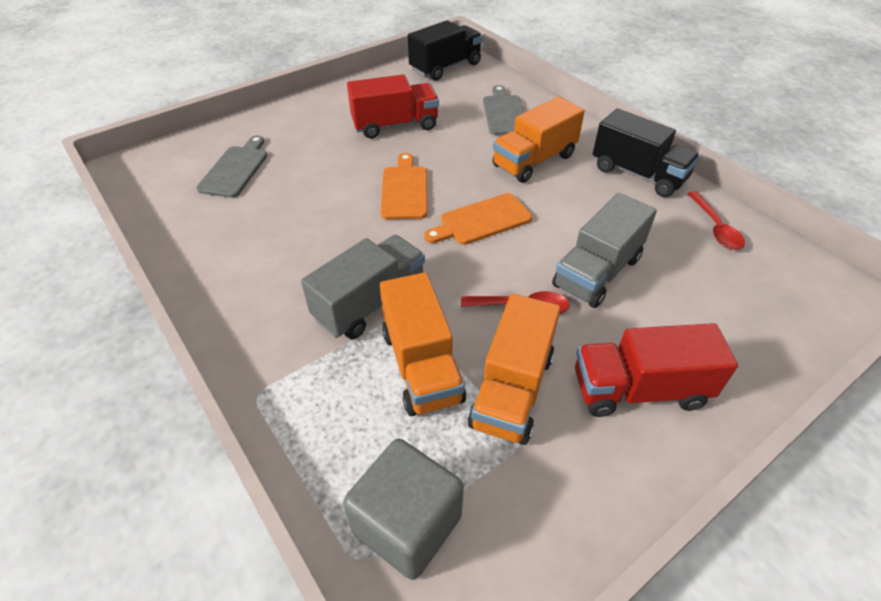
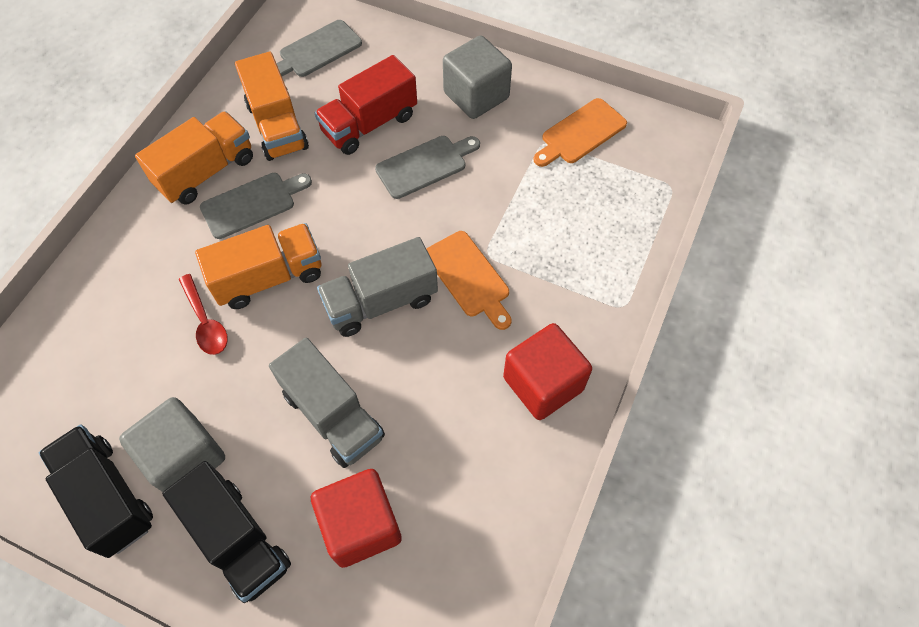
grey cube: 1 -> 2
grey cutting board: 2 -> 3
red cube: 0 -> 2
red spoon: 2 -> 1
red truck: 2 -> 1

